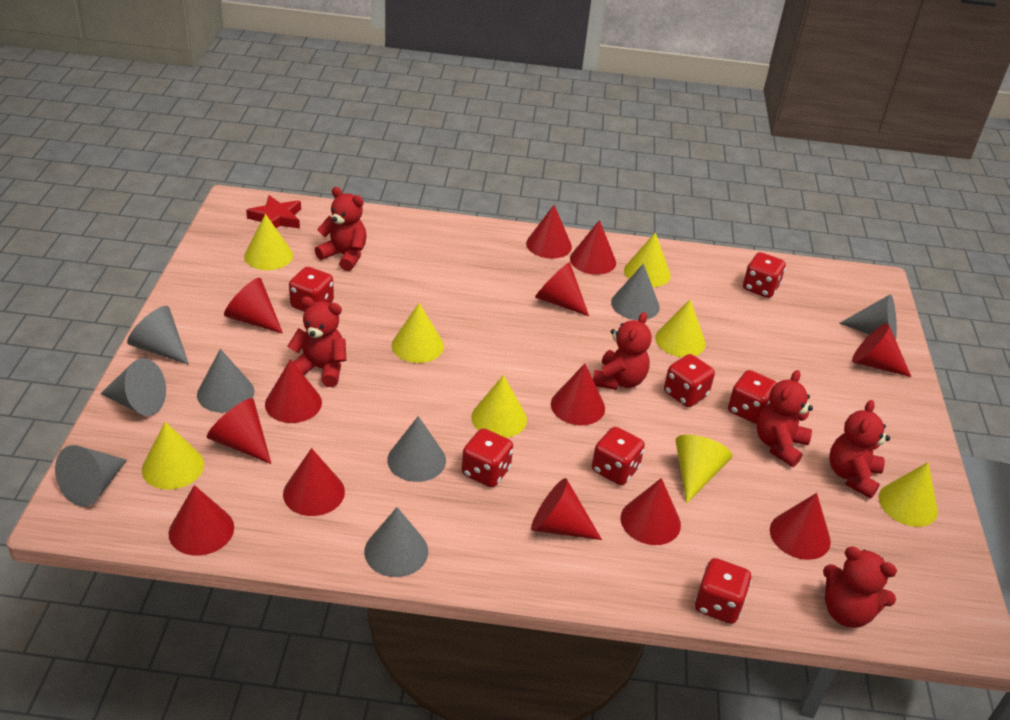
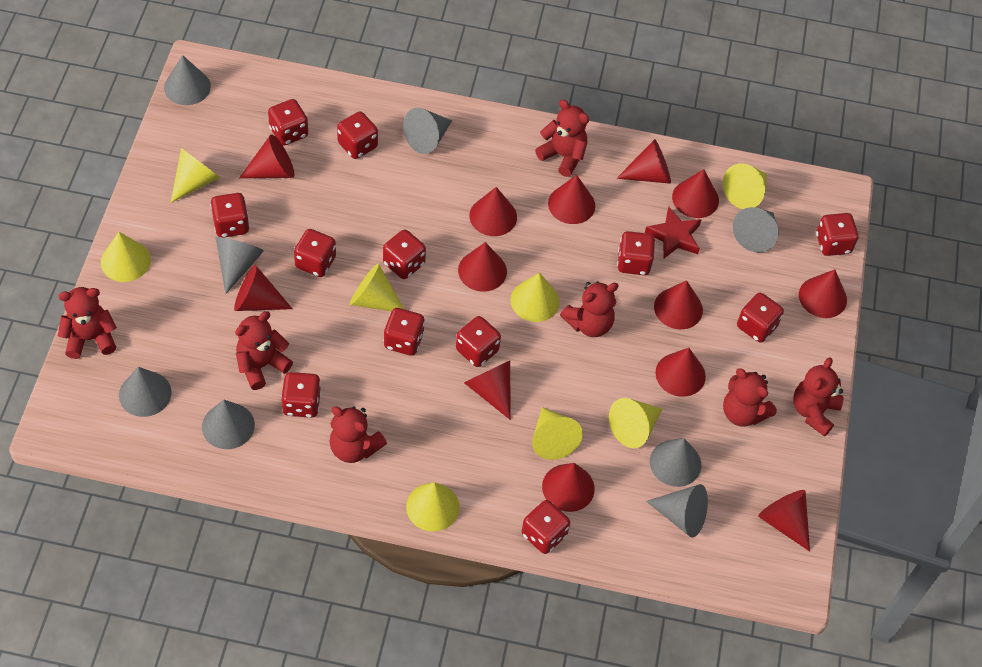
red dice: 7 -> 12
red teddy bear: 6 -> 7

